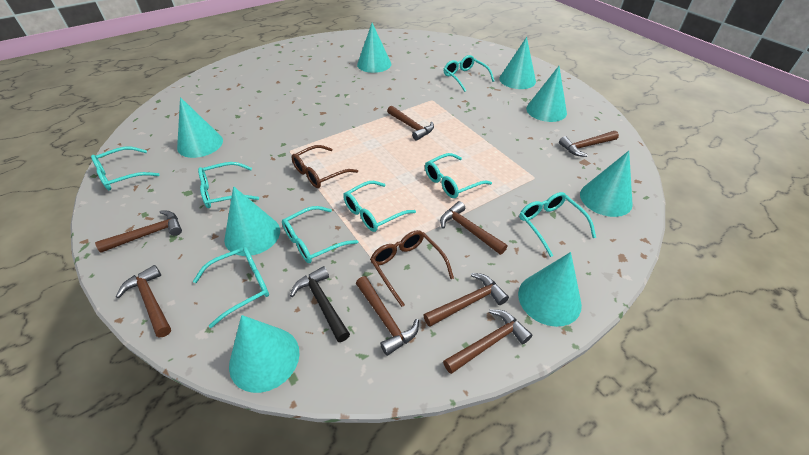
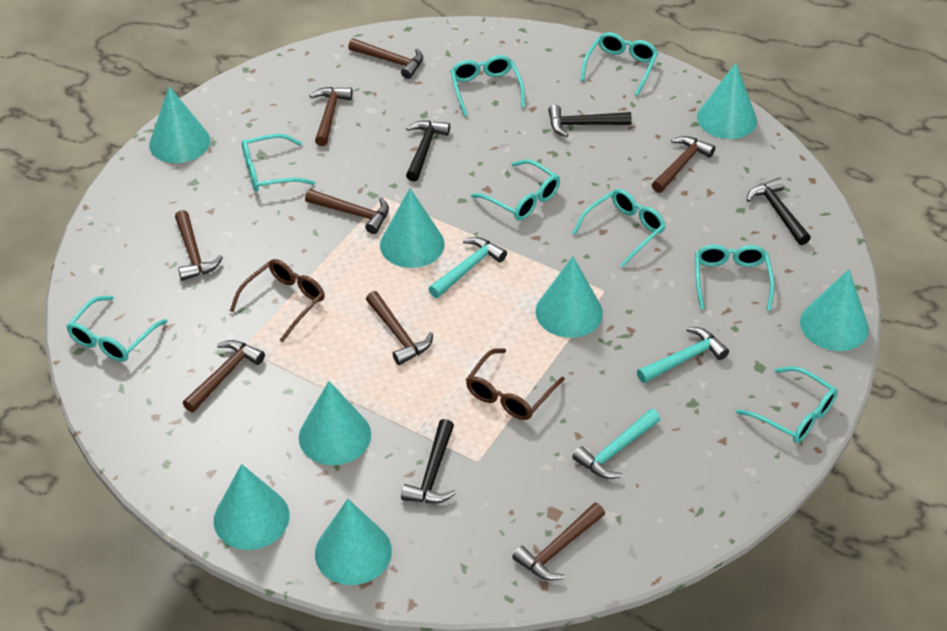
black hammer: 1 -> 4
turquoise hammer: 0 -> 3

